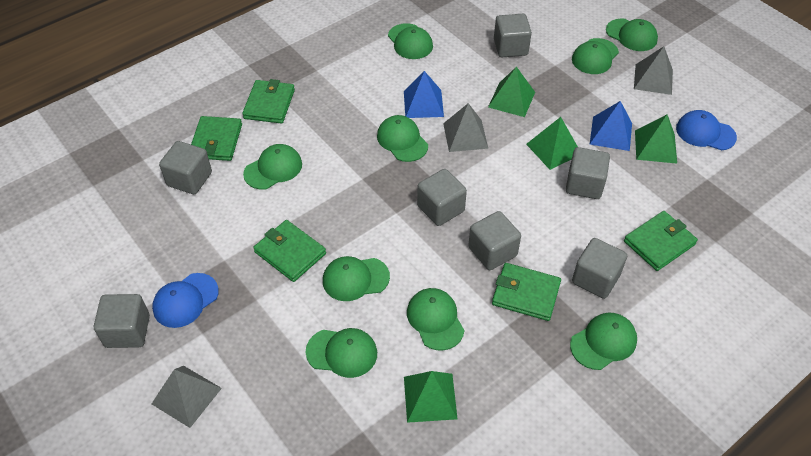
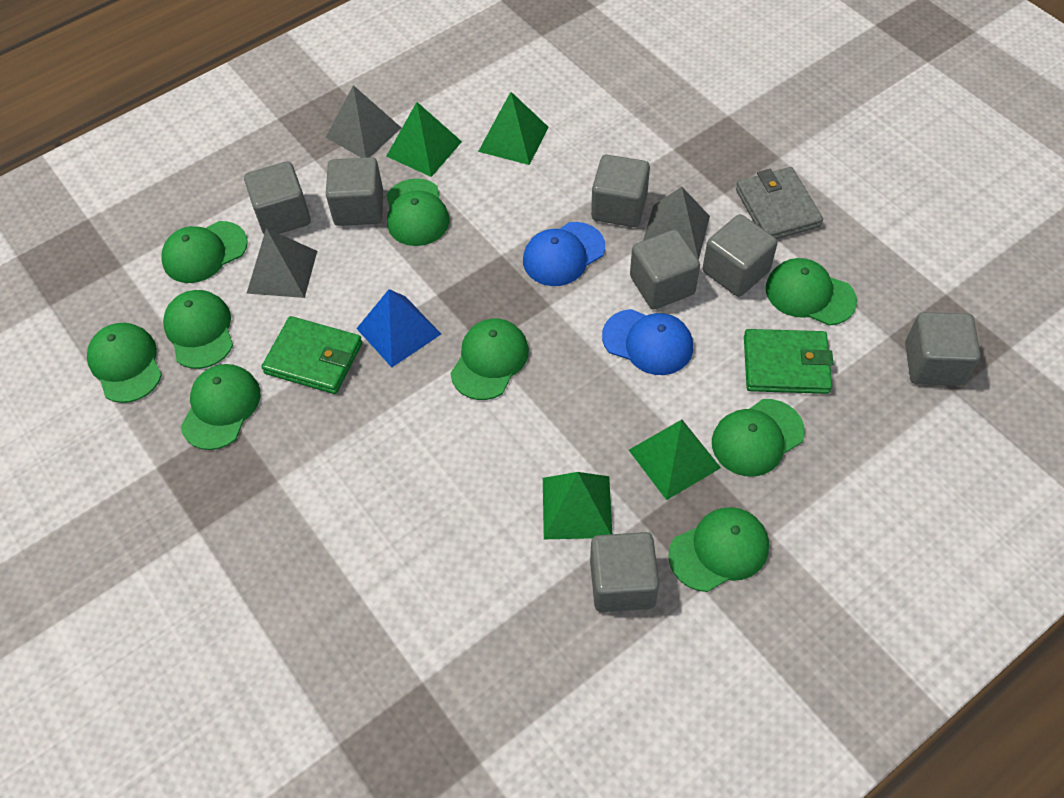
blue pyramid: 2 -> 1
green wallet: 5 -> 2
grey wallet: 0 -> 1

